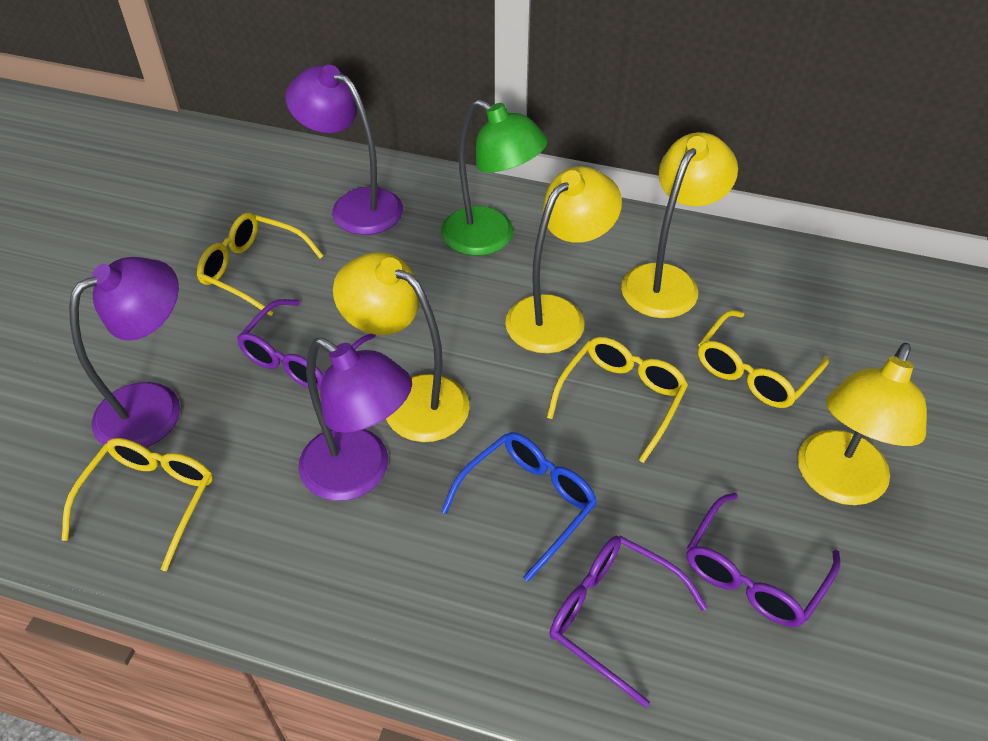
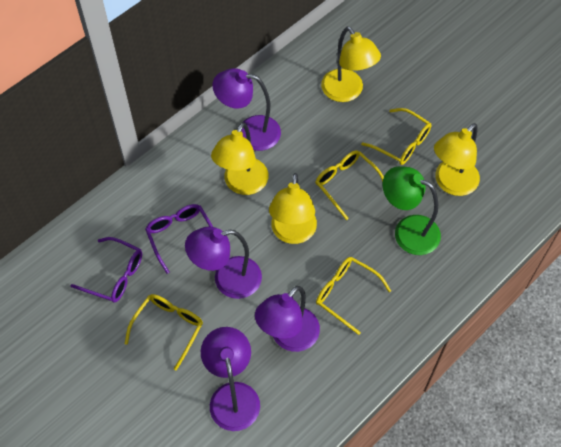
blue glasses: 1 -> 0
purple glasses: 3 -> 2
purple lamp: 3 -> 4

